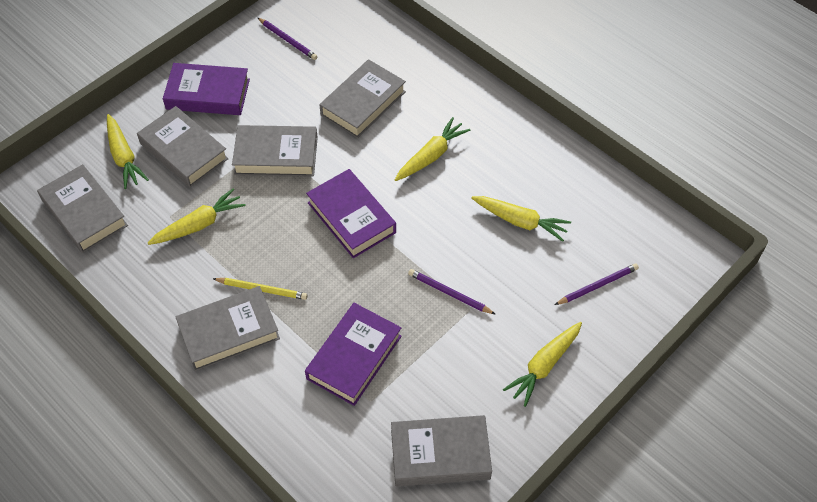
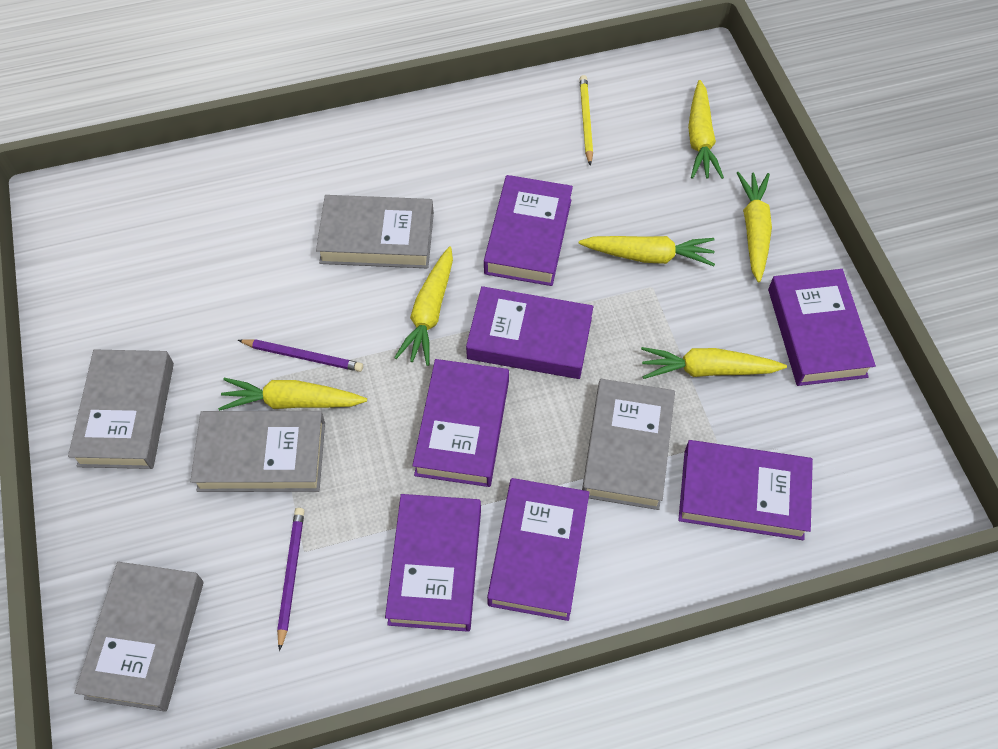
grey book: 6 -> 5
purple book: 3 -> 7
purple pencil: 3 -> 2
yellow carrot: 5 -> 6

